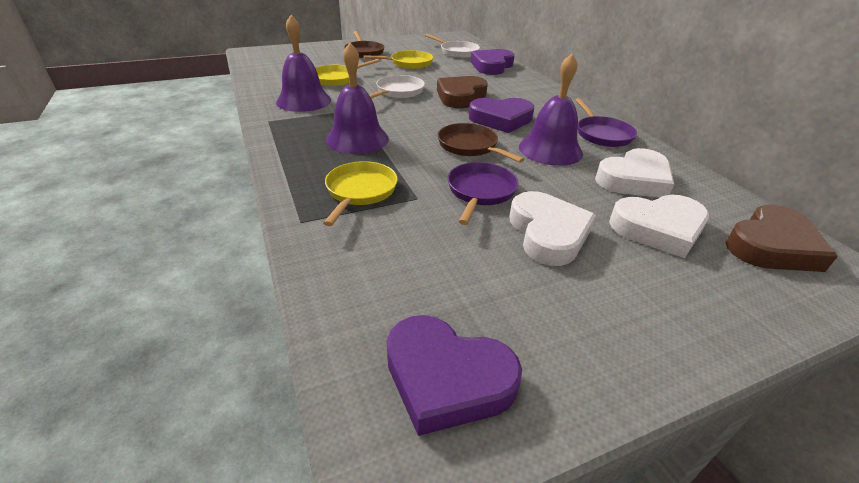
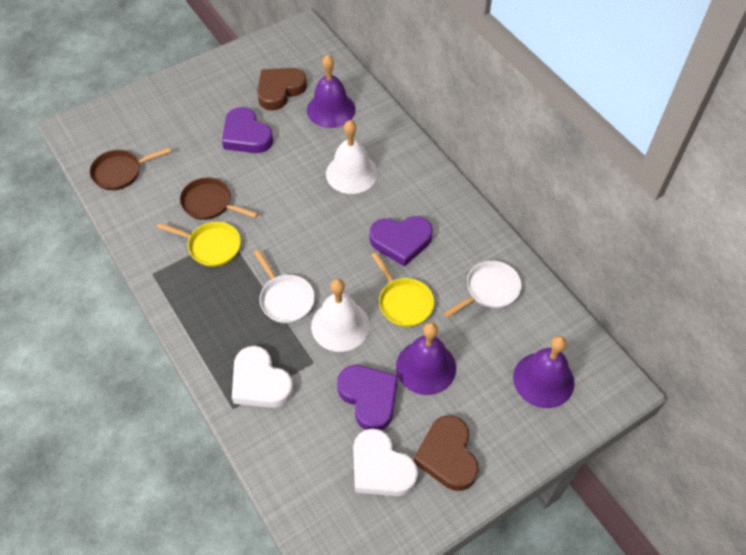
purple pan: 2 -> 0
white bell: 0 -> 2
white heart: 3 -> 2
yellow pan: 3 -> 2

